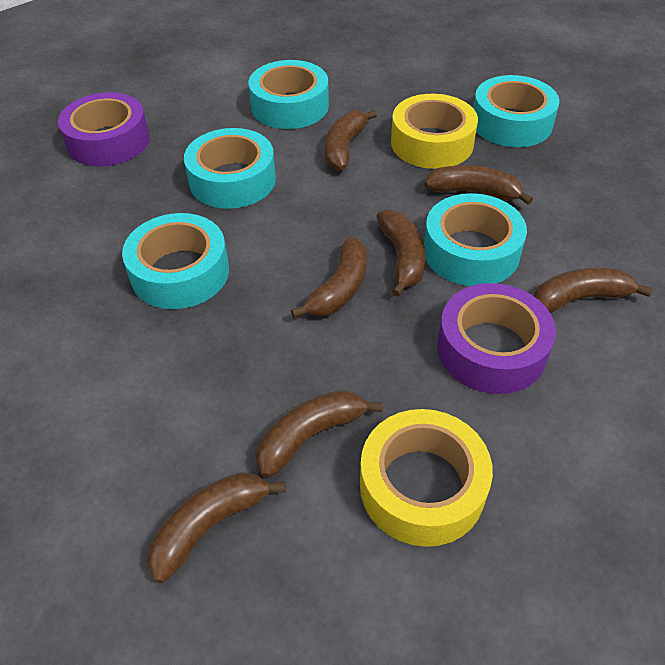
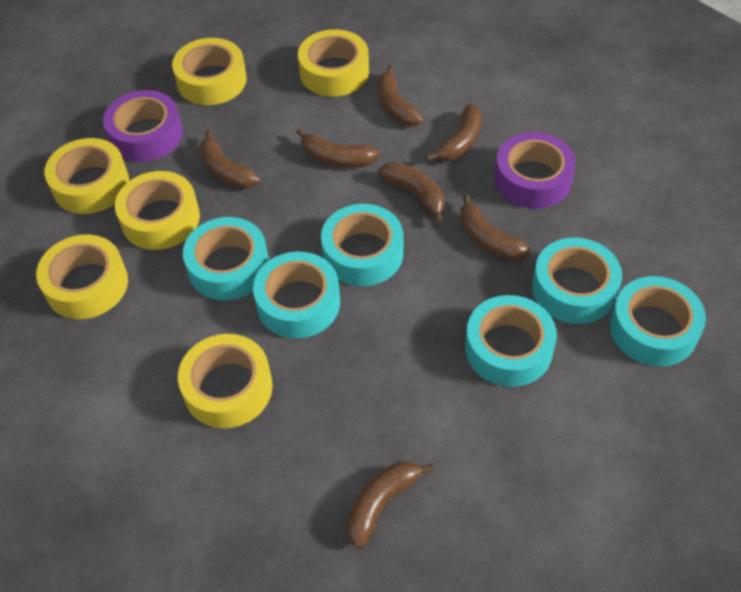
turquoise tape: 5 -> 6
yellow tape: 2 -> 6

